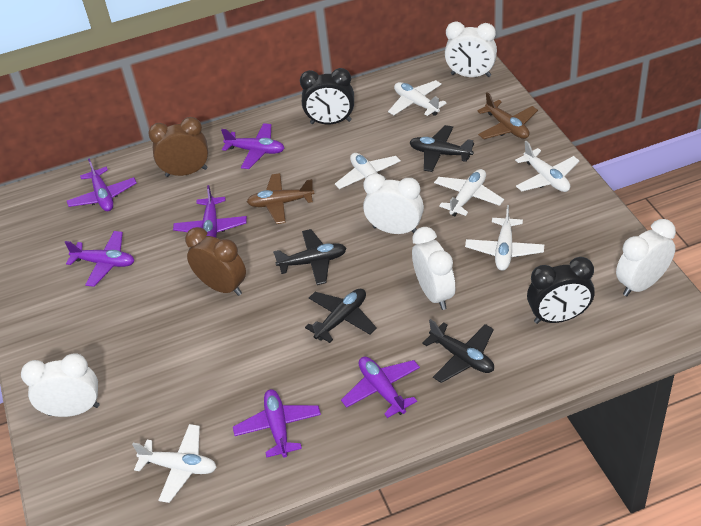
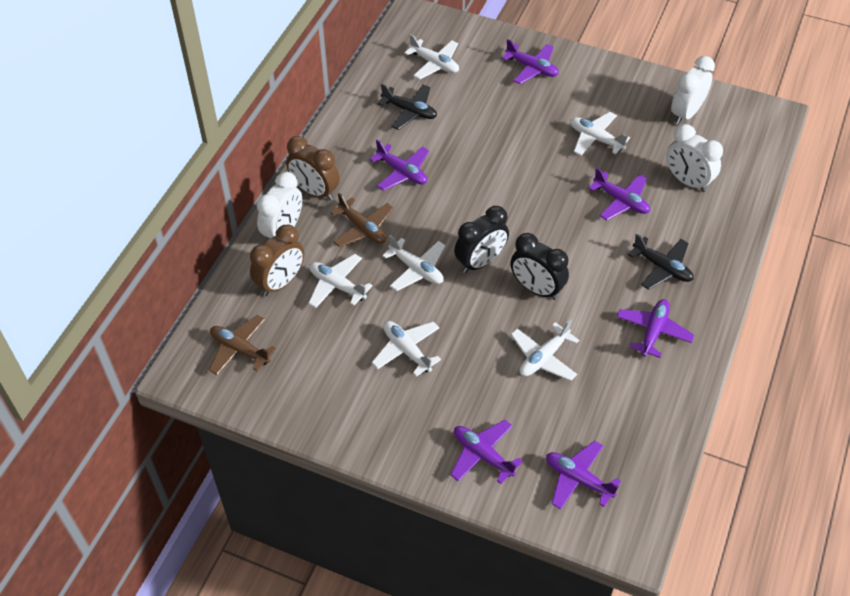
black plane: 4 -> 2
white clock: 5 -> 3

